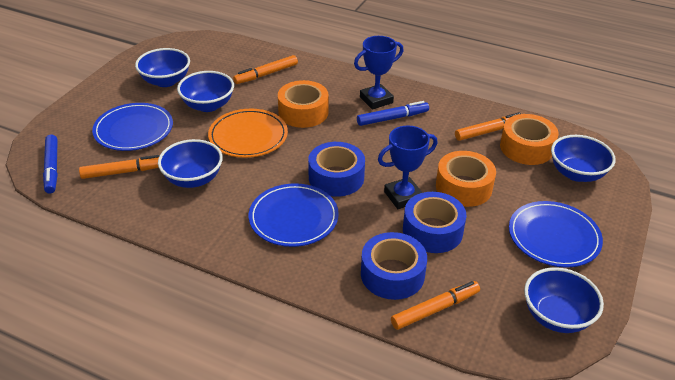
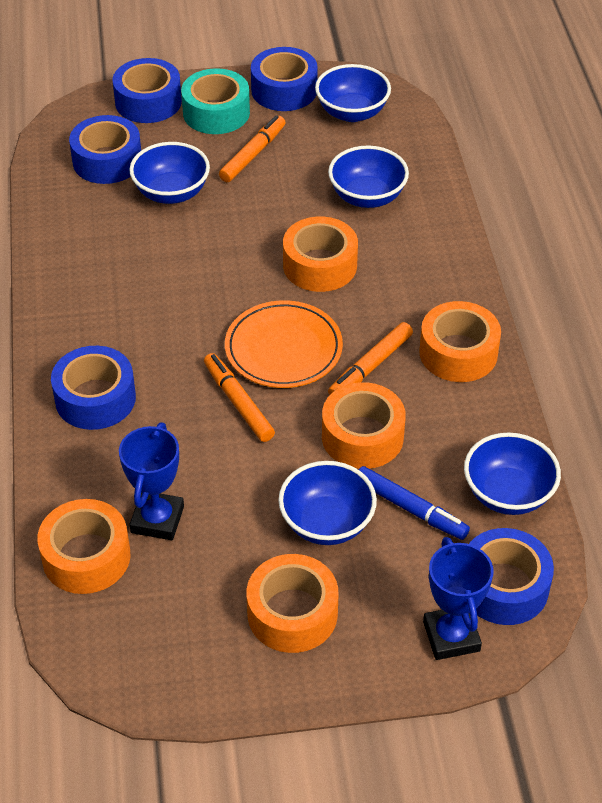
blue marker: 2 -> 1
blue plate: 3 -> 0
blue tape: 3 -> 5
orange marker: 4 -> 3
orange tape: 3 -> 5
turquoise tape: 0 -> 1

